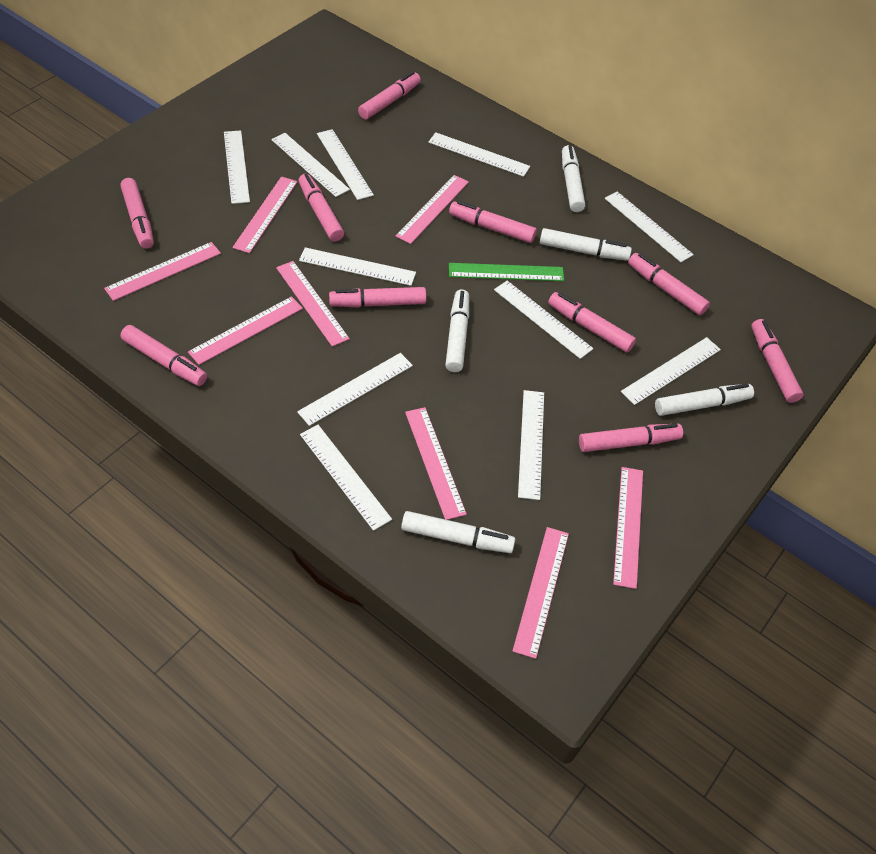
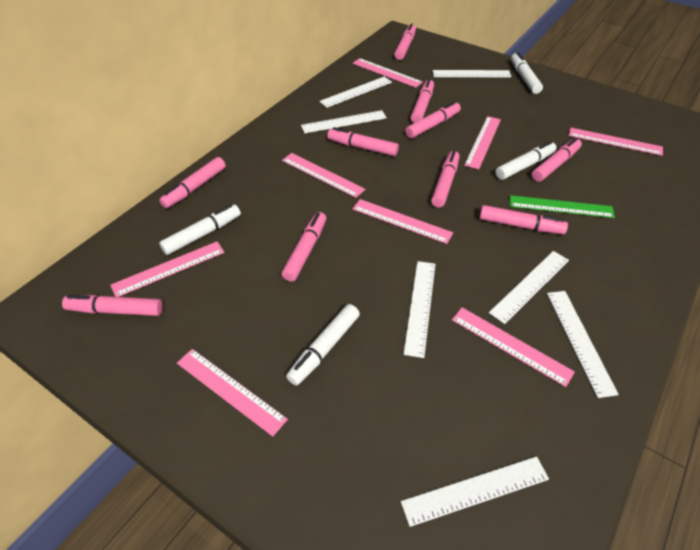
white marker: 5 -> 4
white ruler: 11 -> 7

